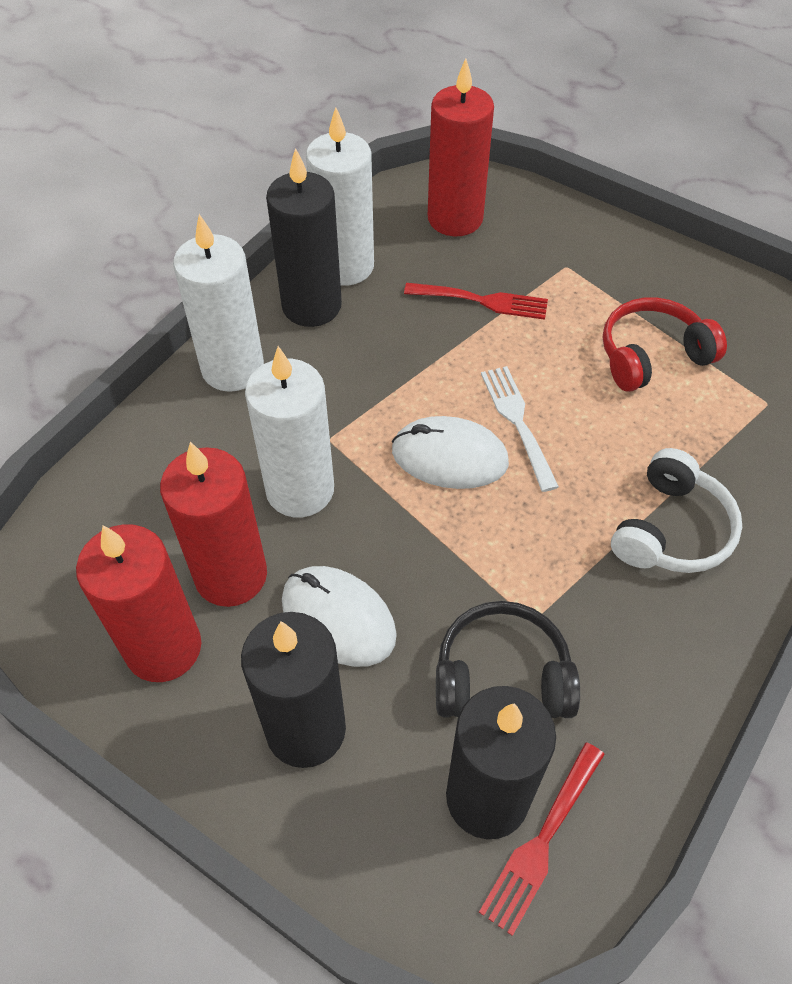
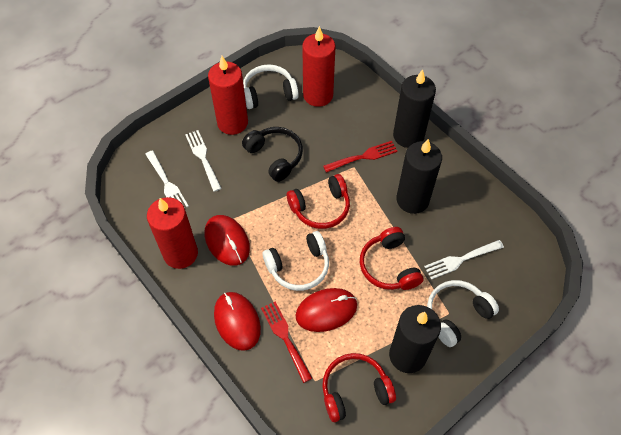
red headphones: 1 -> 3
red mouse: 0 -> 3
white candle: 3 -> 0
white fork: 1 -> 3
white headphones: 1 -> 3
white mouse: 2 -> 0

